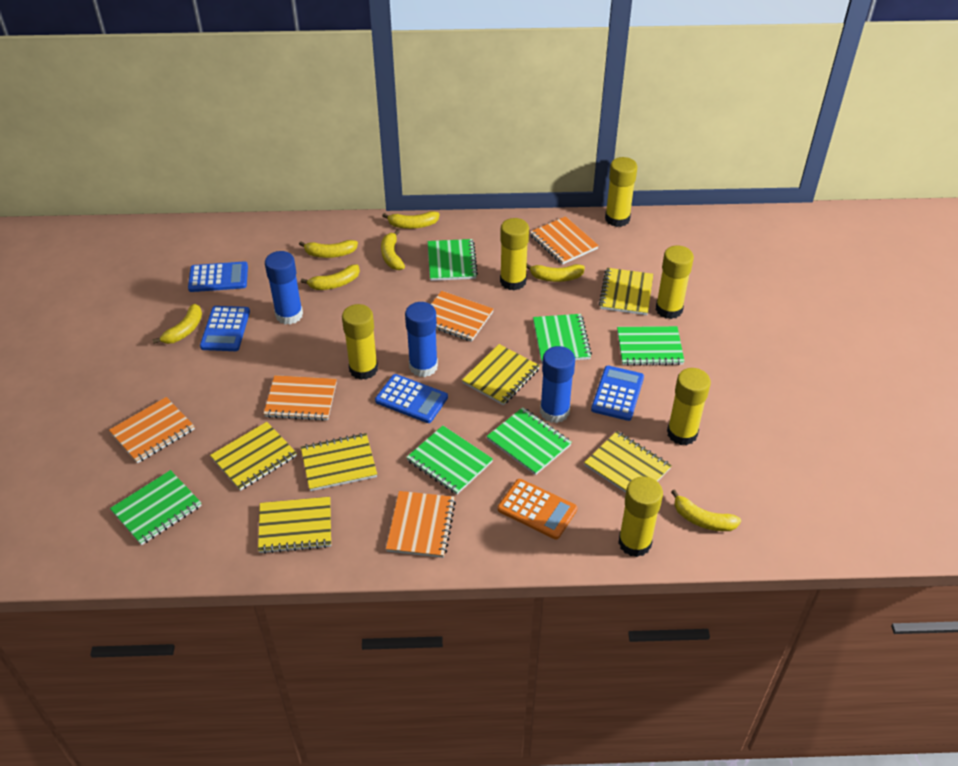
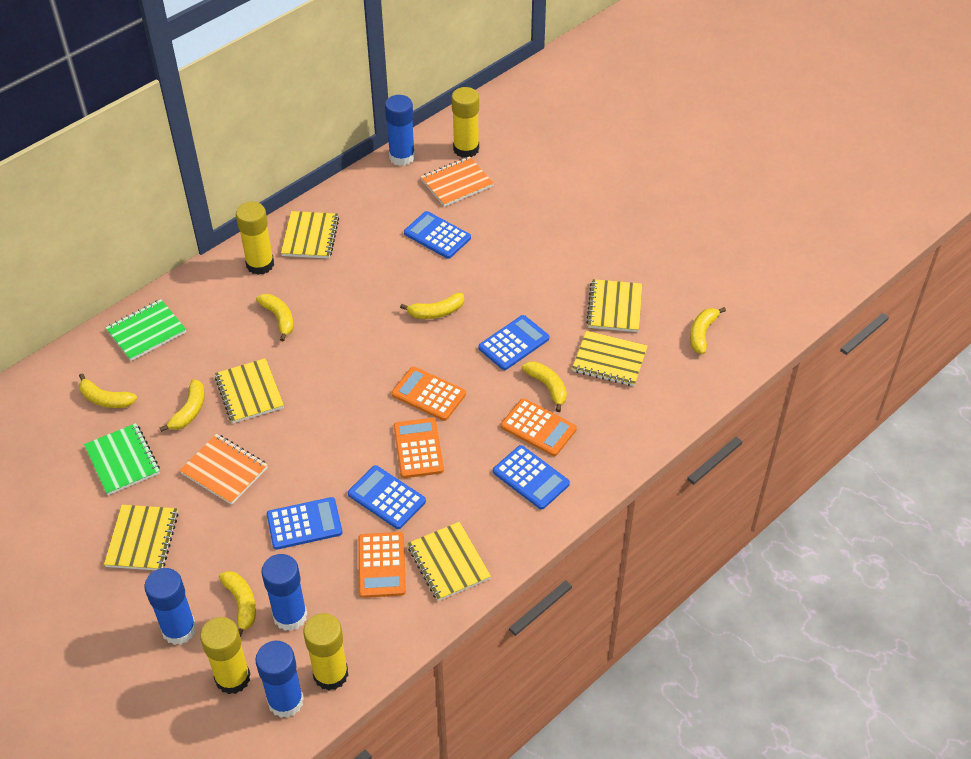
blue calculator: 4 -> 5
blue glue stick: 3 -> 4
green notebook: 6 -> 2
orange calculator: 1 -> 4
orange notebook: 5 -> 2
yellow glue stick: 6 -> 4

